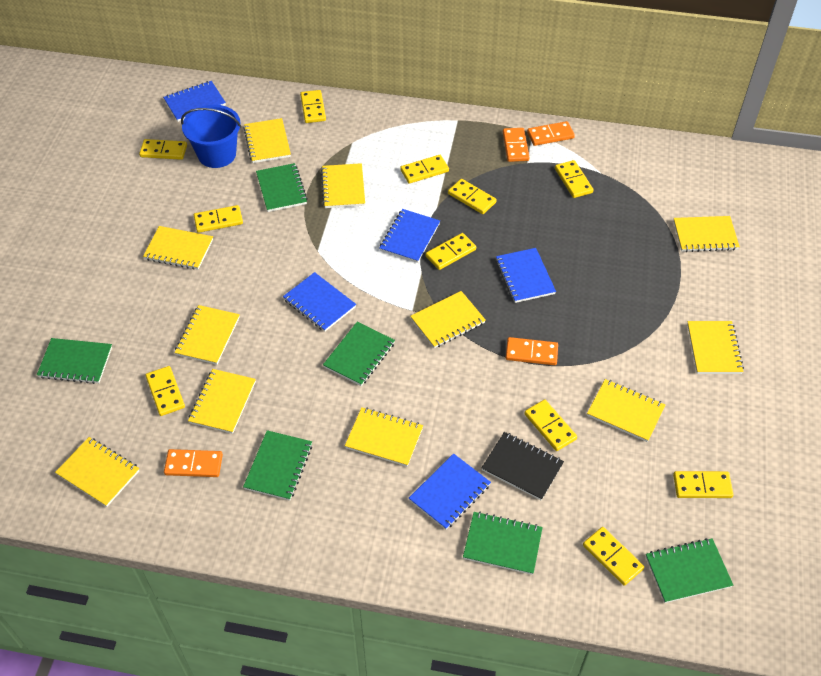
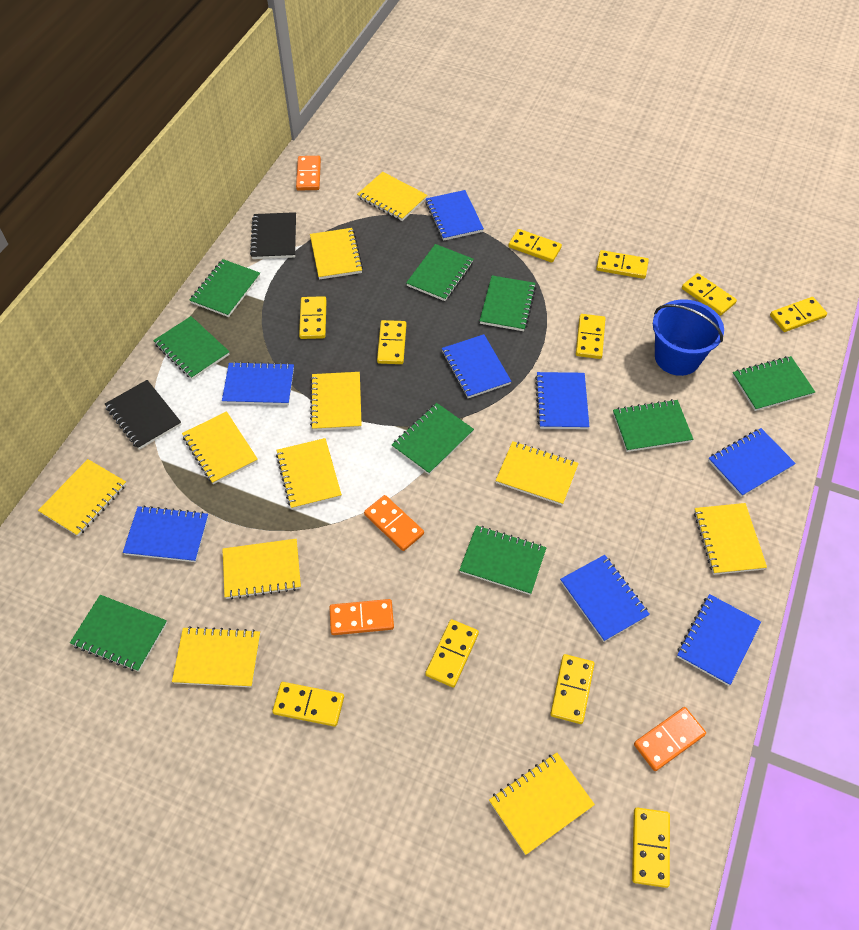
black notebook: 1 -> 2
blue notebook: 5 -> 8
green notebook: 6 -> 9

